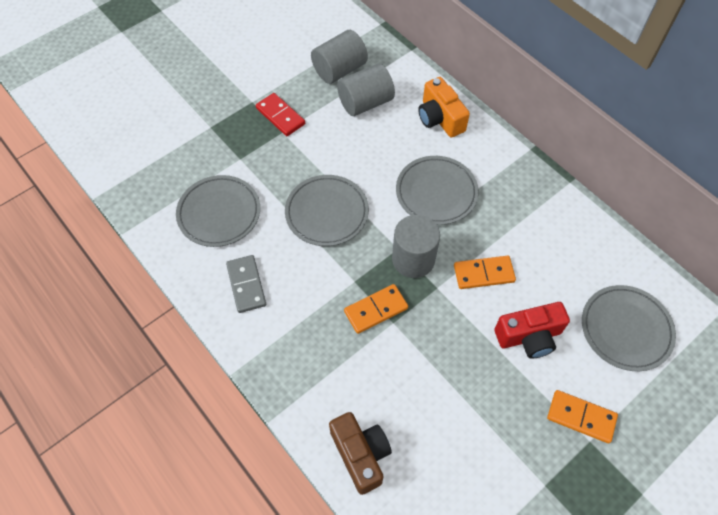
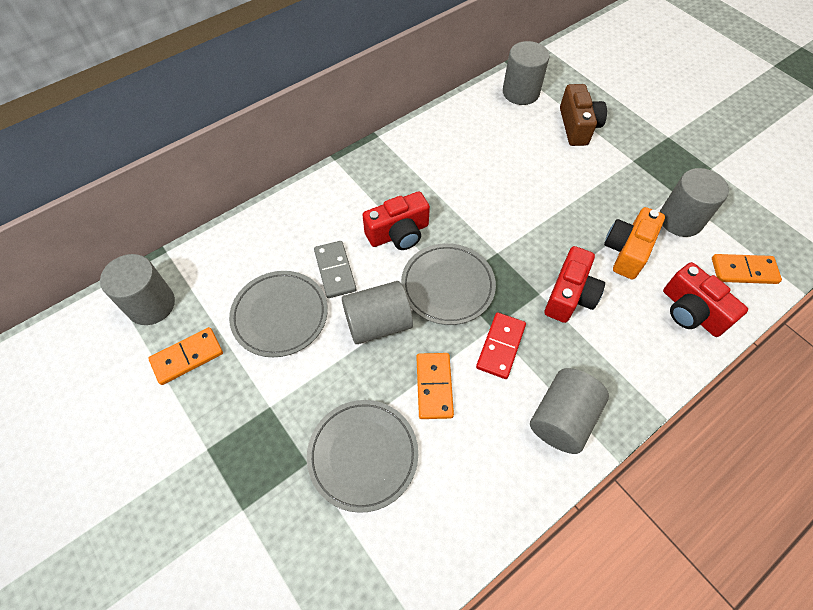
grey cylinder: 3 -> 5
grey plate: 4 -> 3
red camera: 1 -> 3

